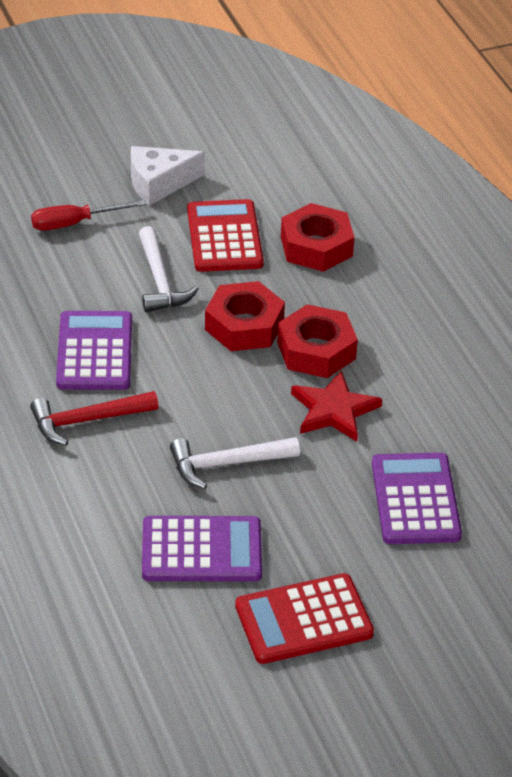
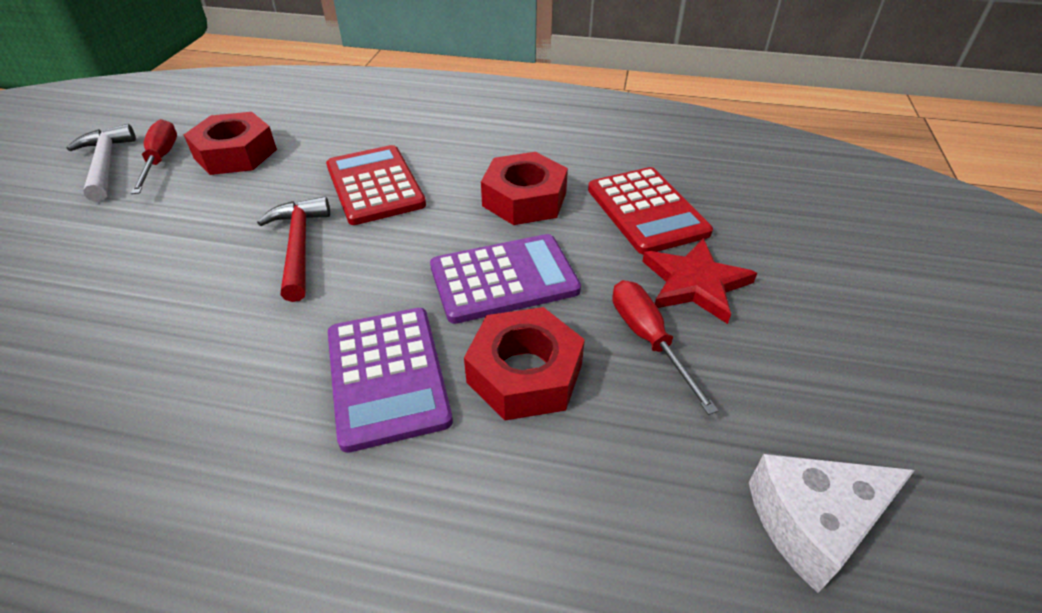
purple calculator: 3 -> 2
red screwdriver: 1 -> 2
white hammer: 2 -> 1

